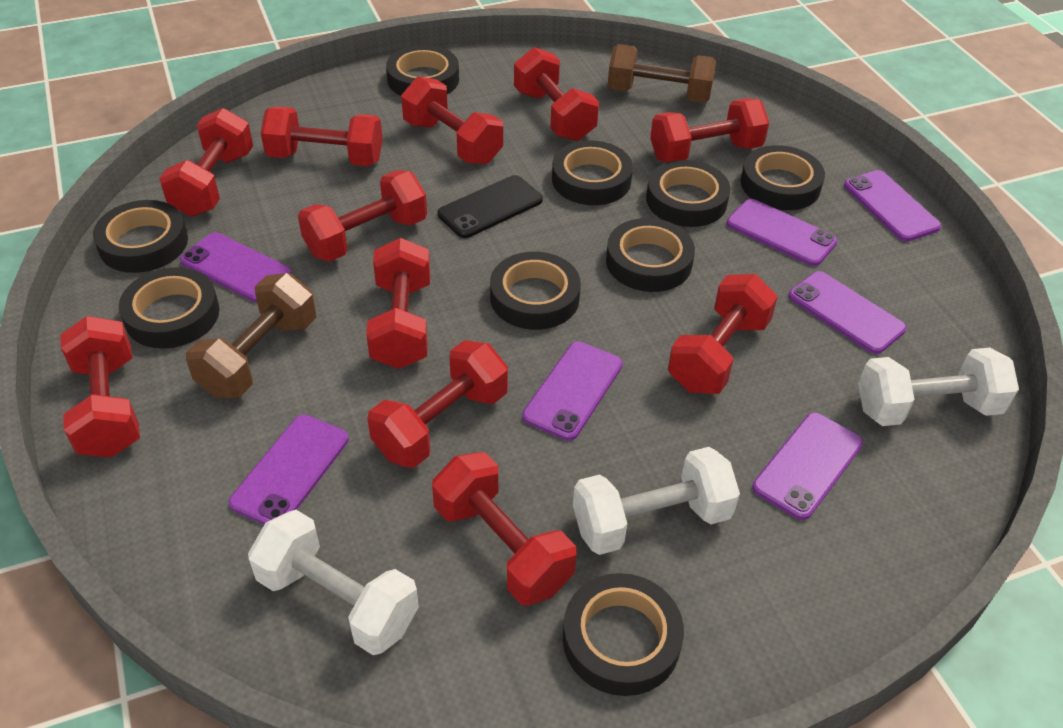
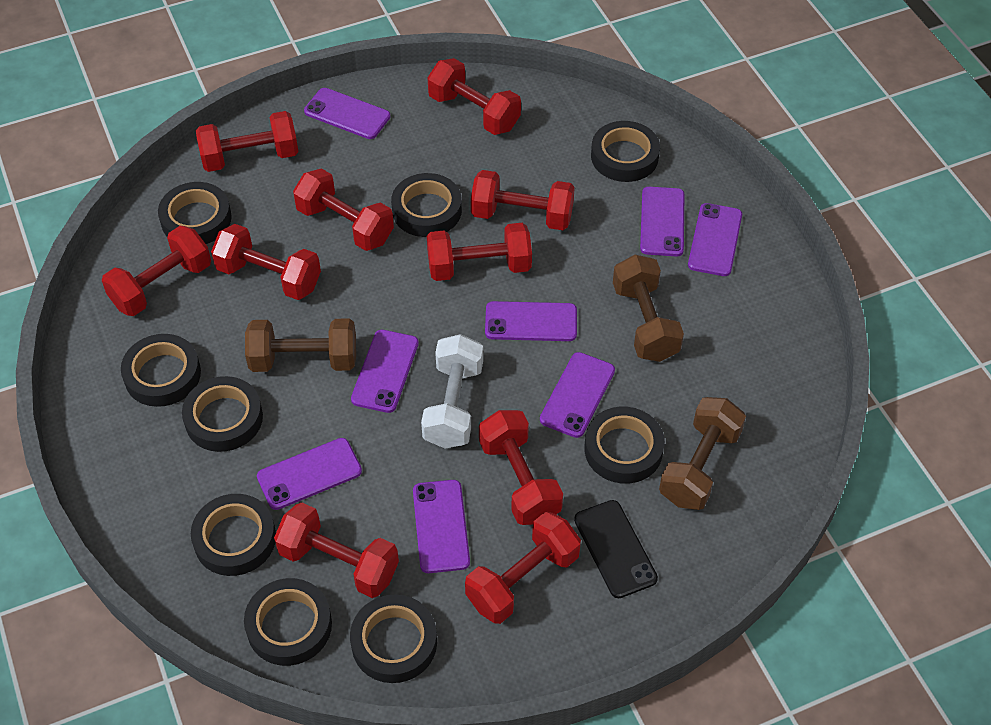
brown dumbbell: 2 -> 3
purple phone: 7 -> 8
red dumbbell: 11 -> 10
white dumbbell: 3 -> 1

